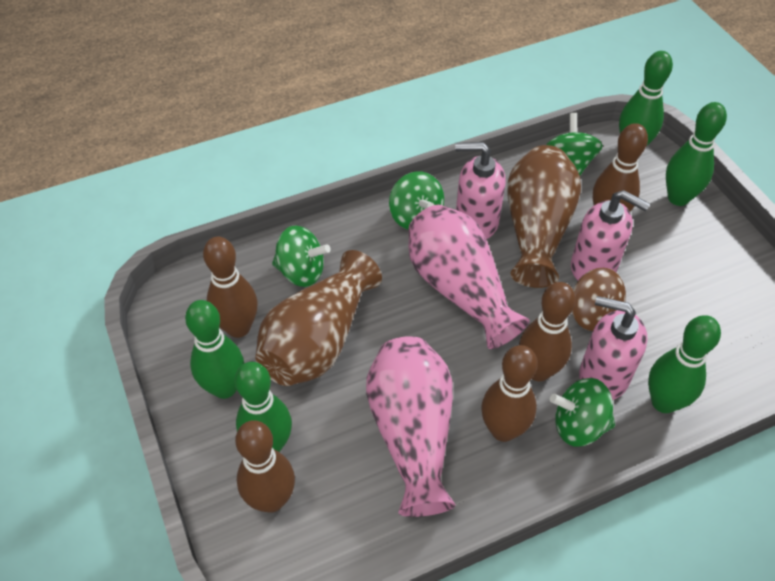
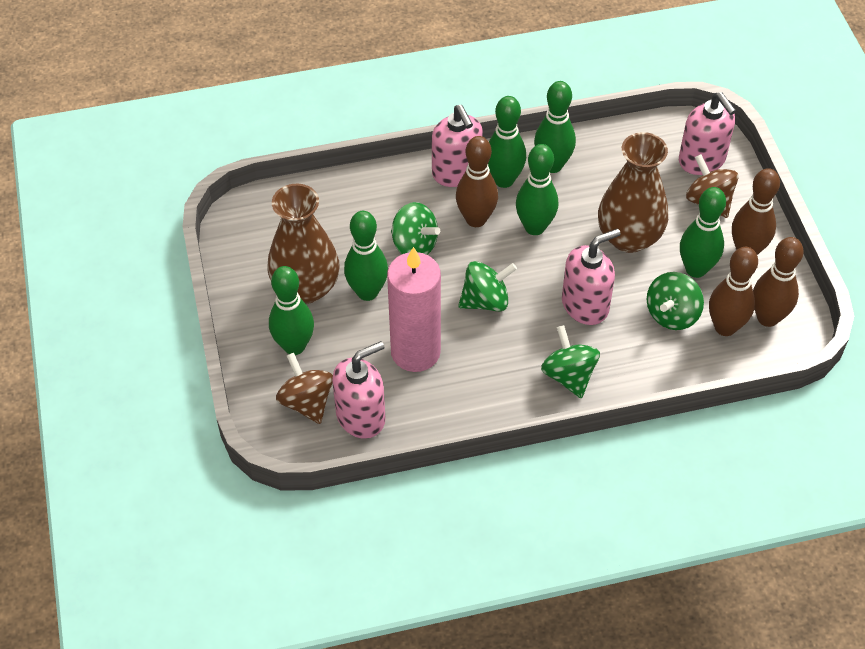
brown bowling pin: 5 -> 4
brown spinning top: 1 -> 2
green bowling pin: 5 -> 6
pink candle: 0 -> 1
pink soap dispenser: 3 -> 4
pink vase: 2 -> 0

